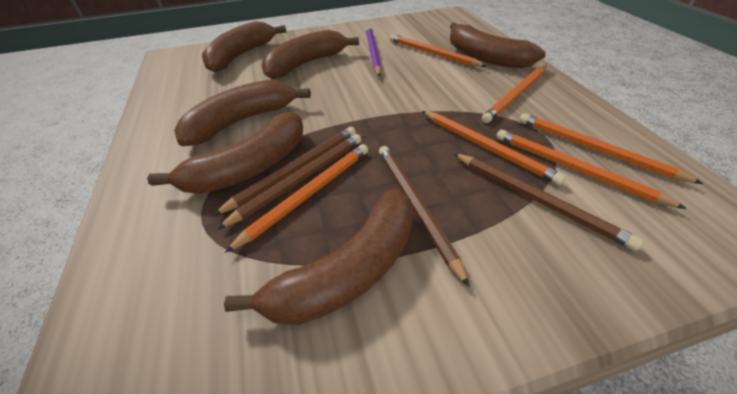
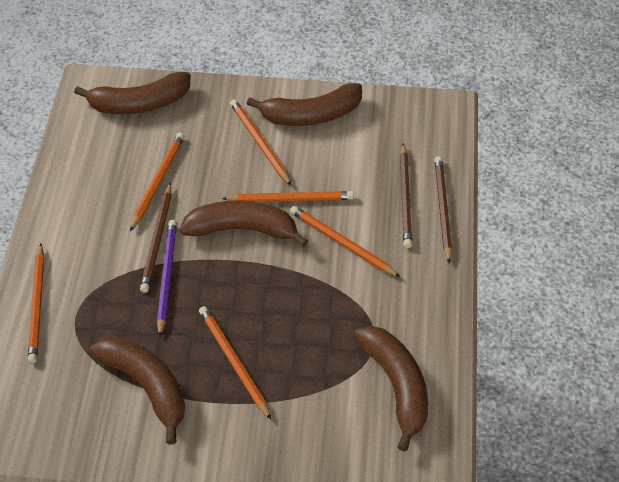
brown banana: 6 -> 5
brown pencil: 4 -> 3

